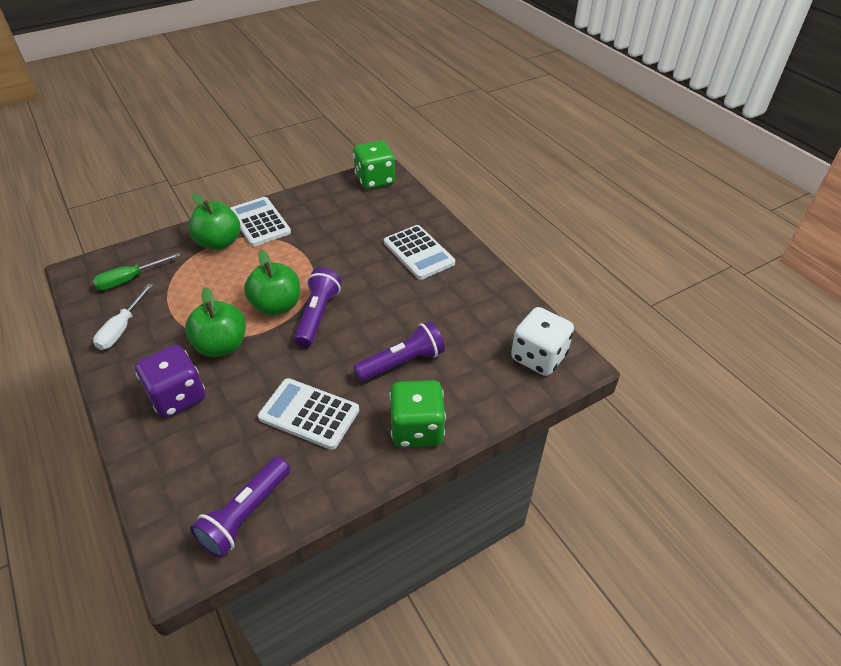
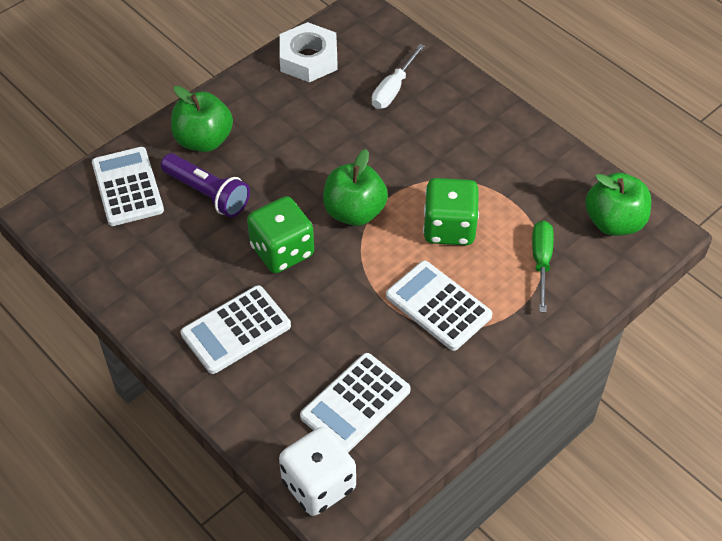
purple dice: 1 -> 0
purple flashlight: 3 -> 1
white calculator: 3 -> 4
white nut: 0 -> 1

